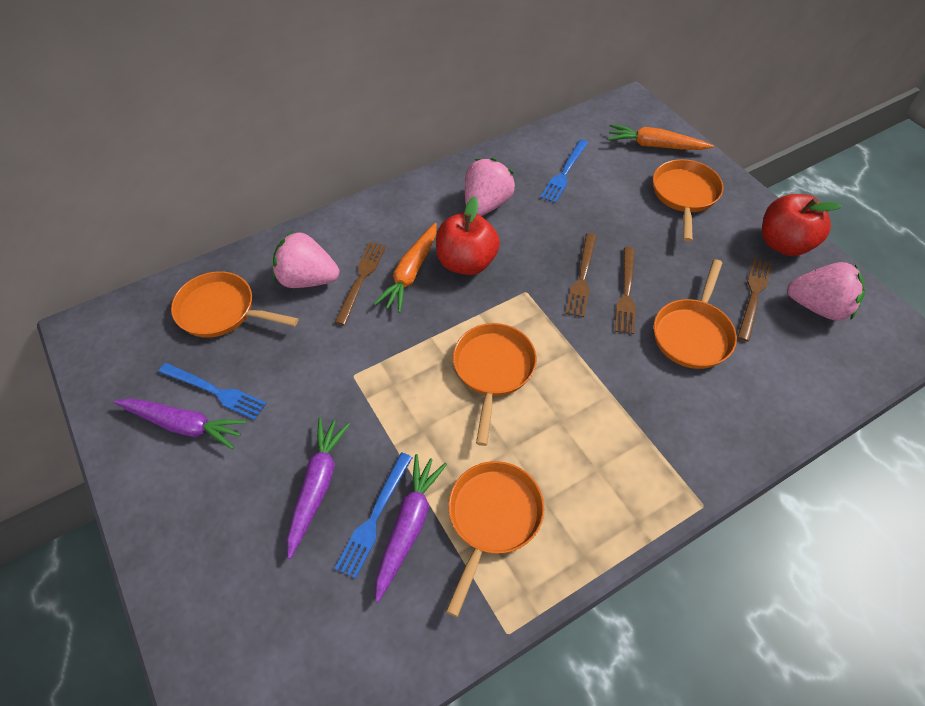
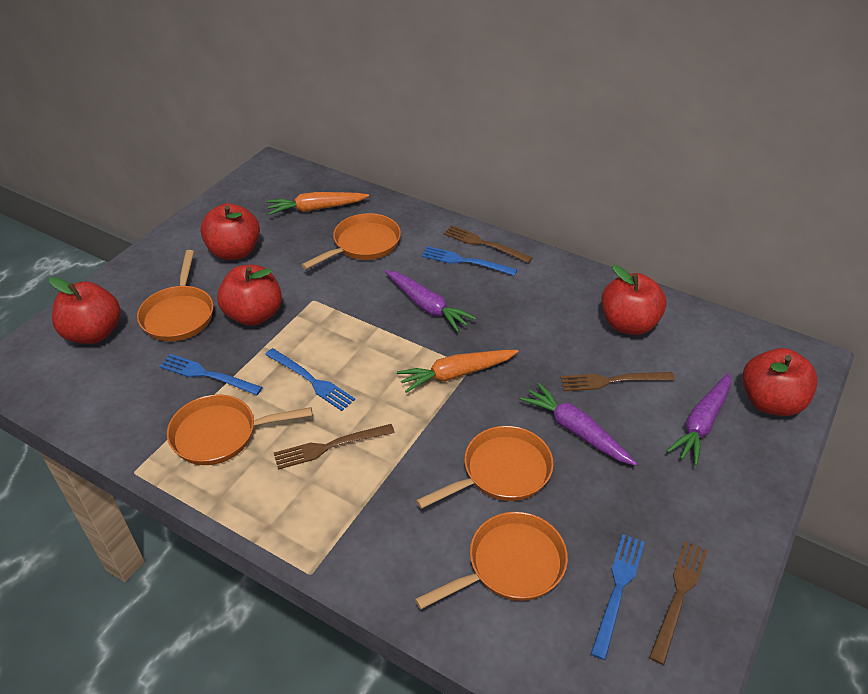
blue fork: 3 -> 4
pink strawberry: 3 -> 0
red apple: 2 -> 5

